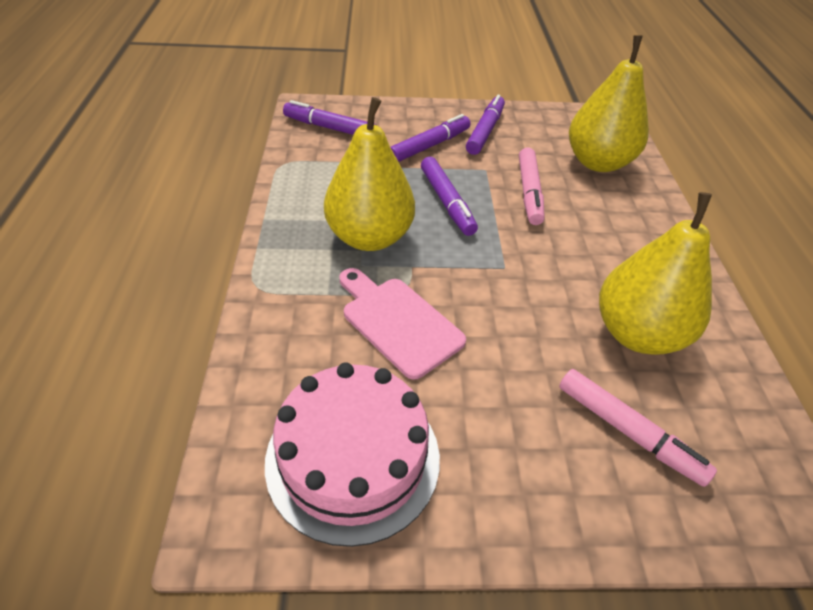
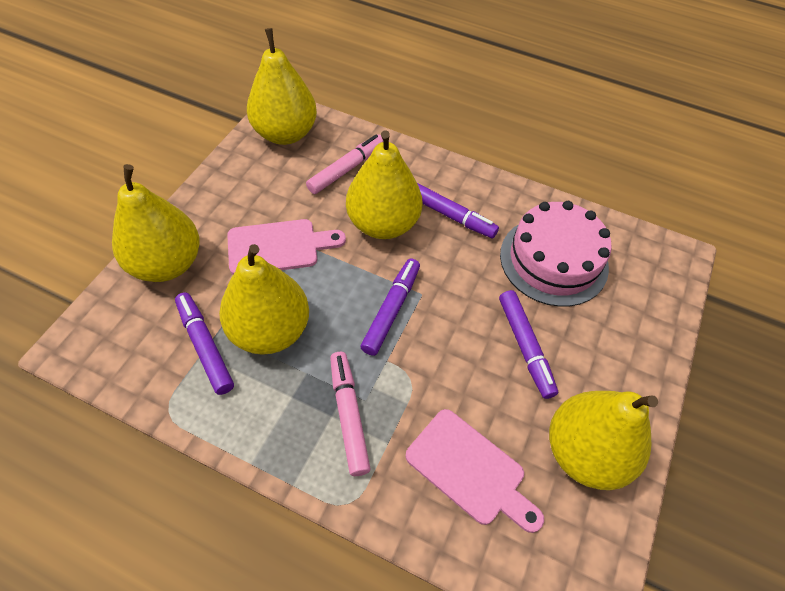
pink cutting board: 1 -> 2
yellow pear: 3 -> 5

